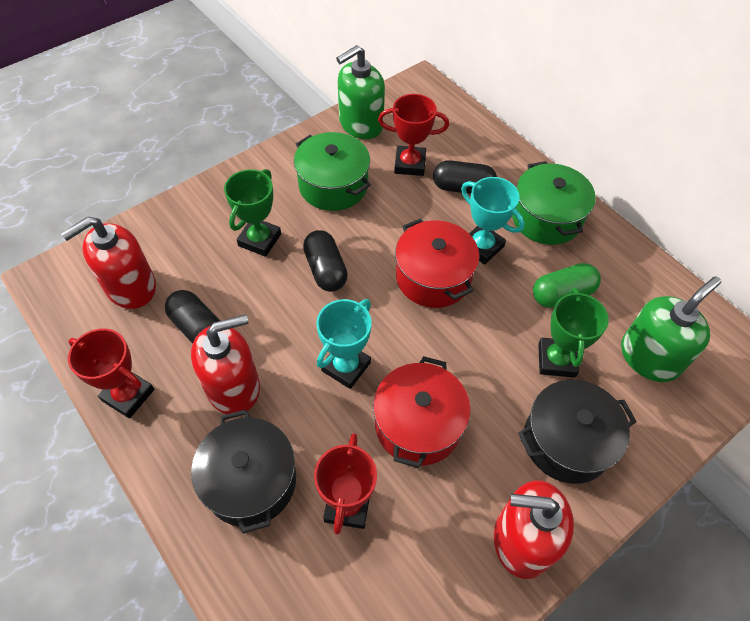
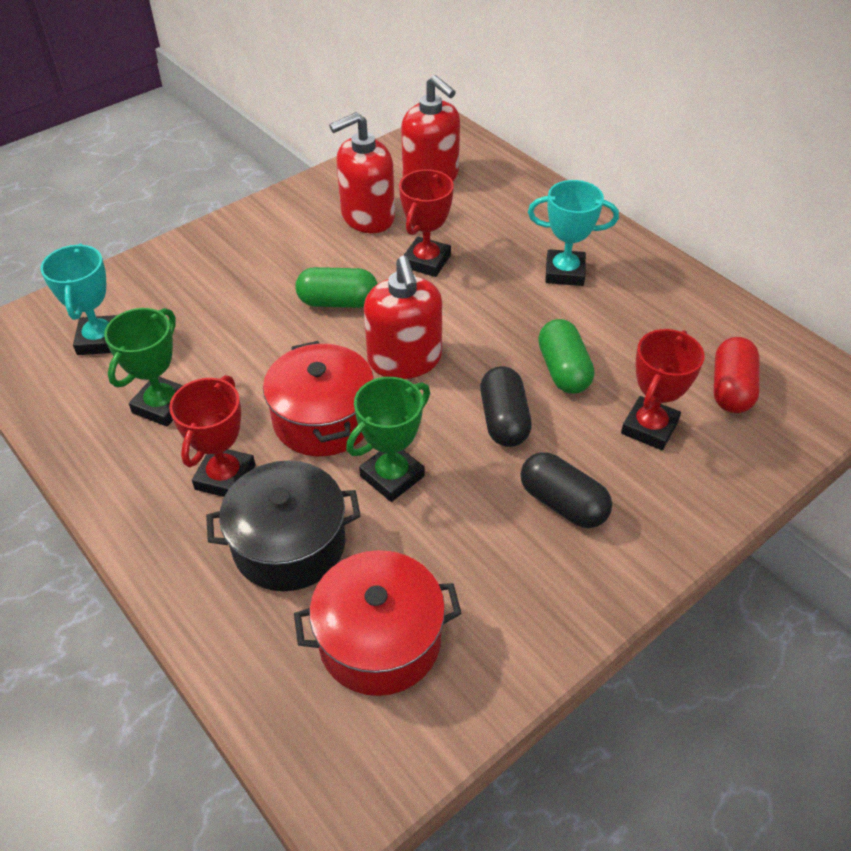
black capsule: 3 -> 2
black pot: 2 -> 1
green capsule: 1 -> 2
green pot: 2 -> 0
green soap dispenser: 2 -> 0
red capsule: 0 -> 1

